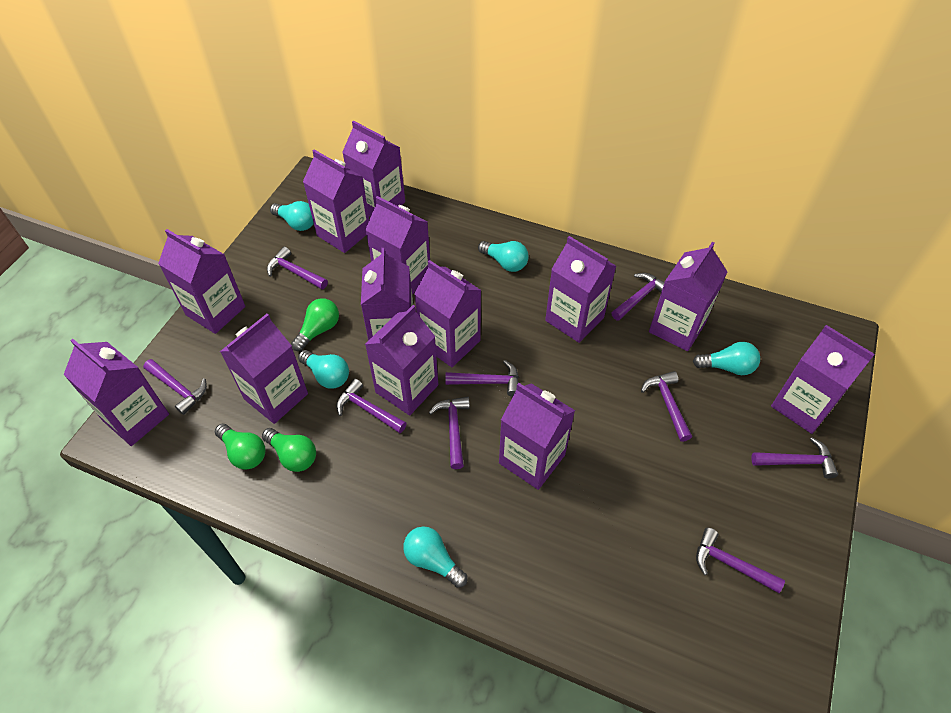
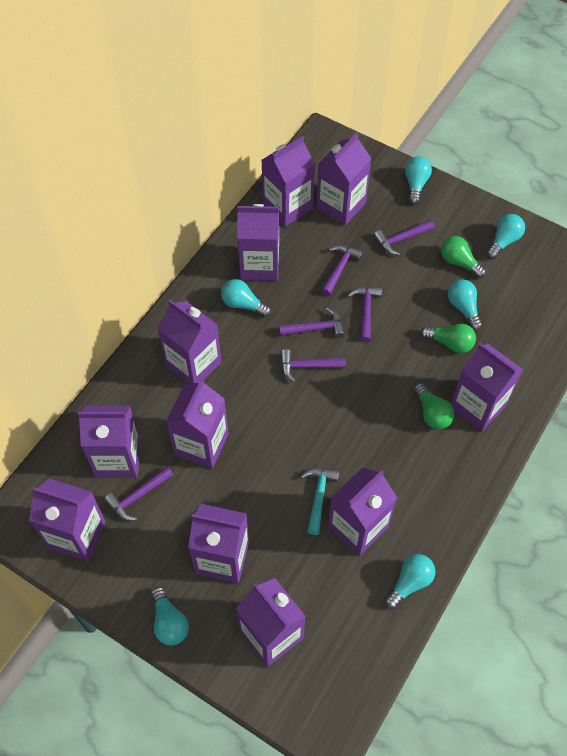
purple carton: 13 -> 11
purple hammer: 9 -> 6
turquoise hammer: 0 -> 1
turquoise light bulb: 5 -> 6

